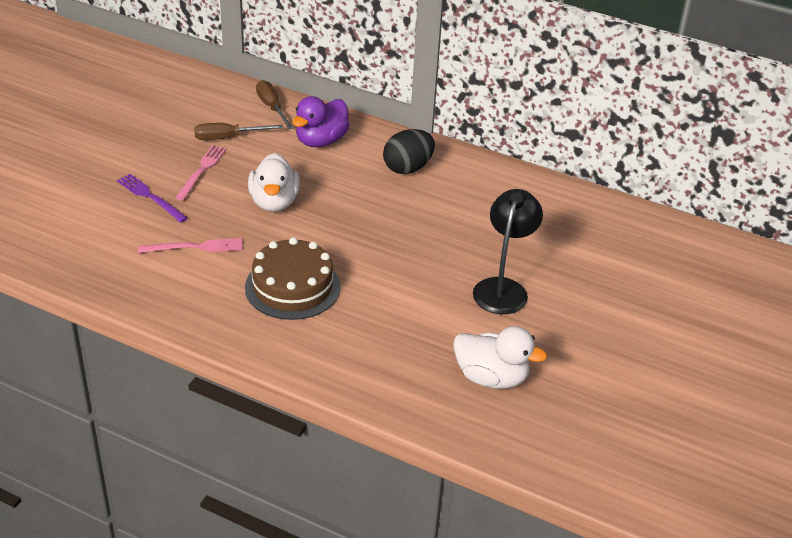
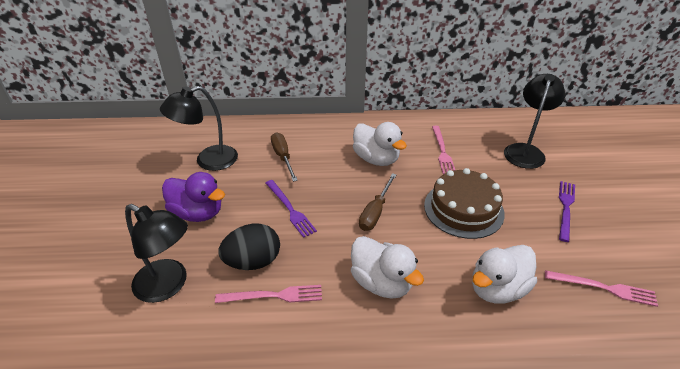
black lamp: 1 -> 3
pink fork: 2 -> 3
purple fork: 1 -> 2
white duck: 2 -> 3

